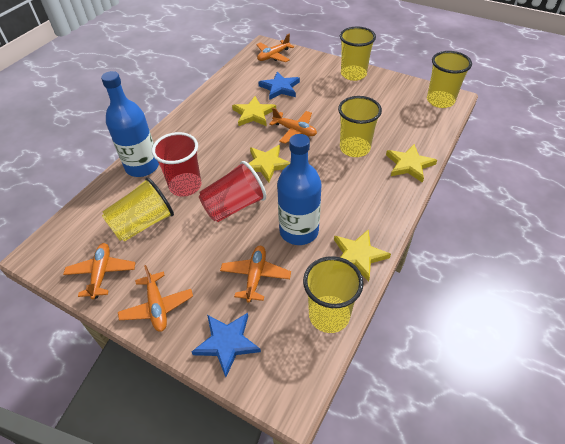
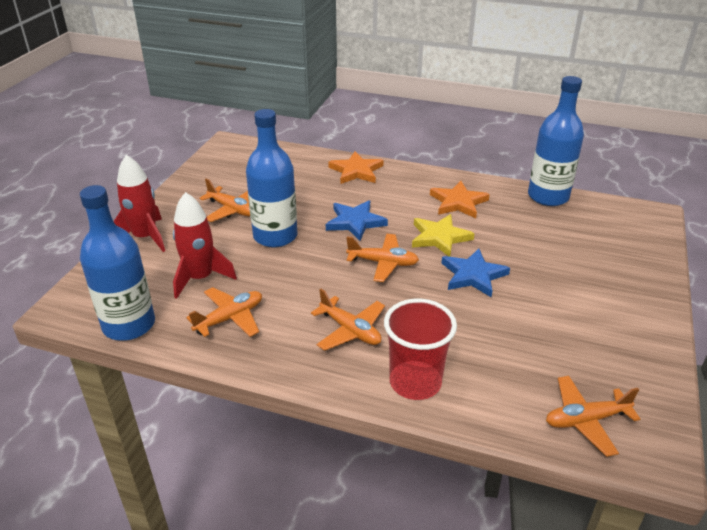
blue bottle: 2 -> 3
orange star: 0 -> 2
red cup: 2 -> 1
red rocket: 0 -> 2
yellow cup: 5 -> 0
yellow star: 4 -> 1

